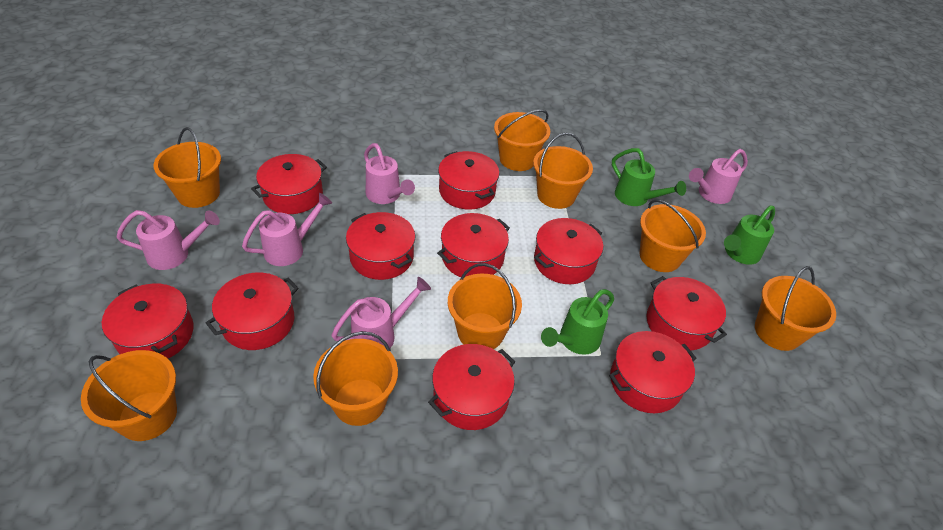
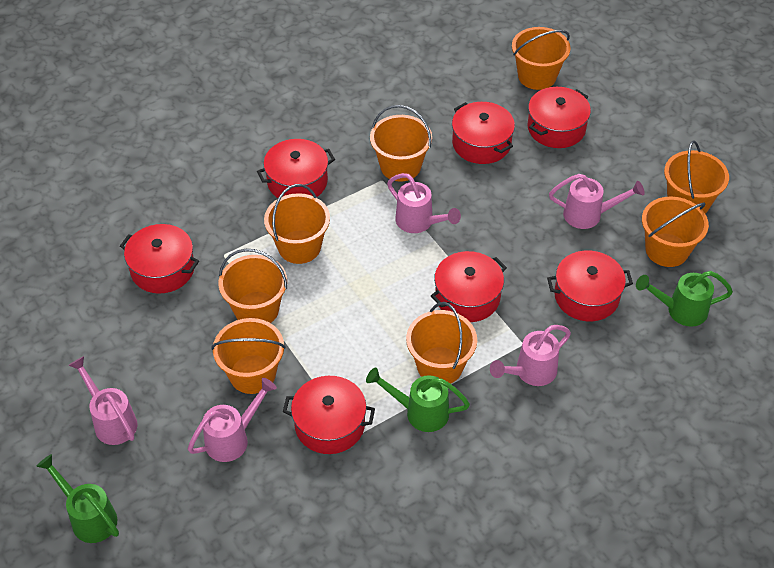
red pot: 10 -> 7

